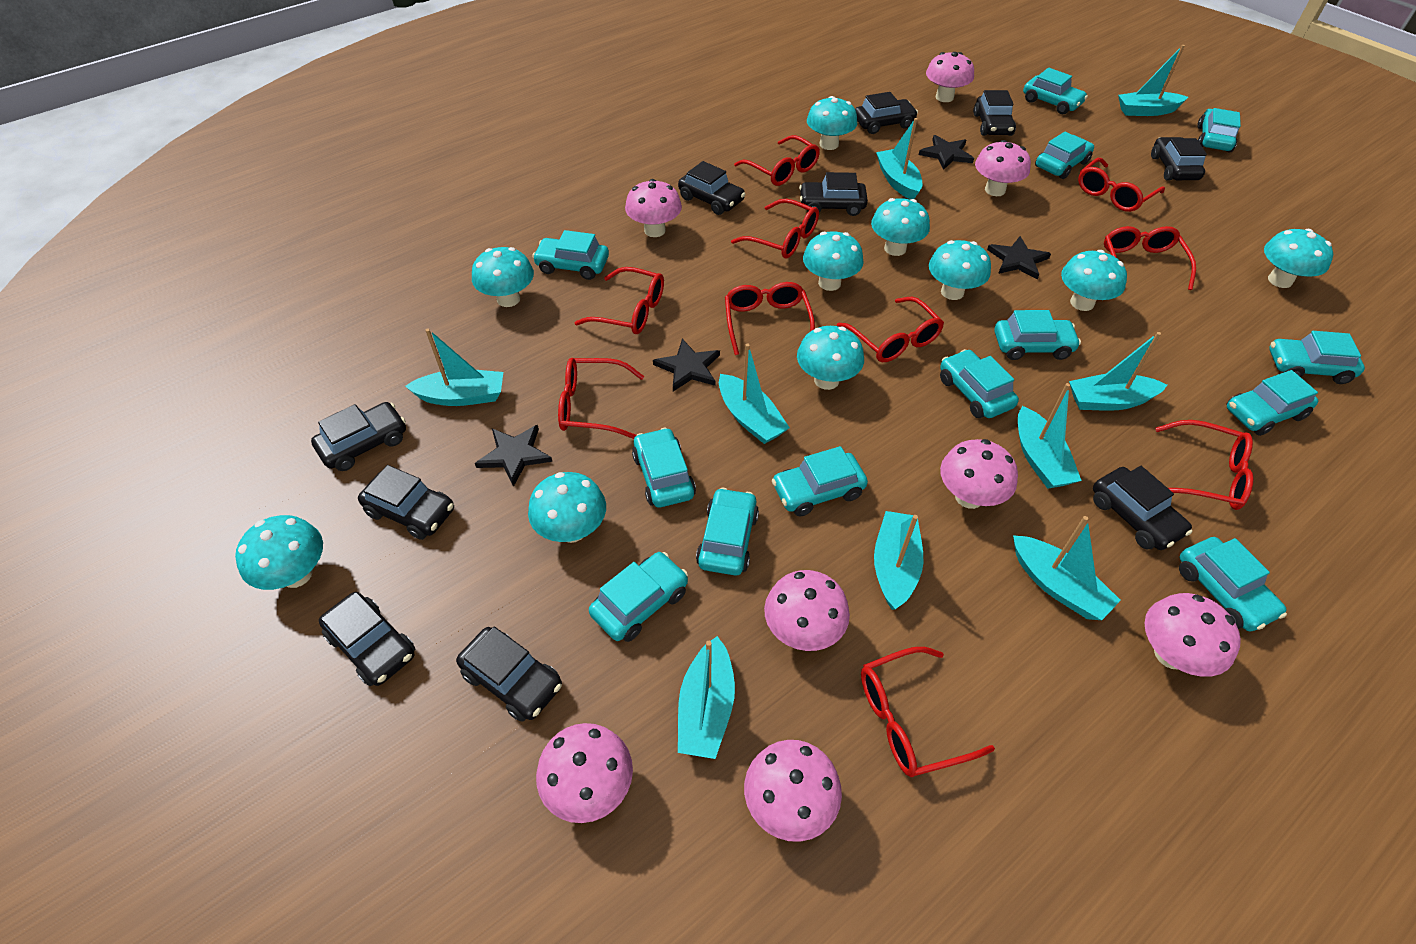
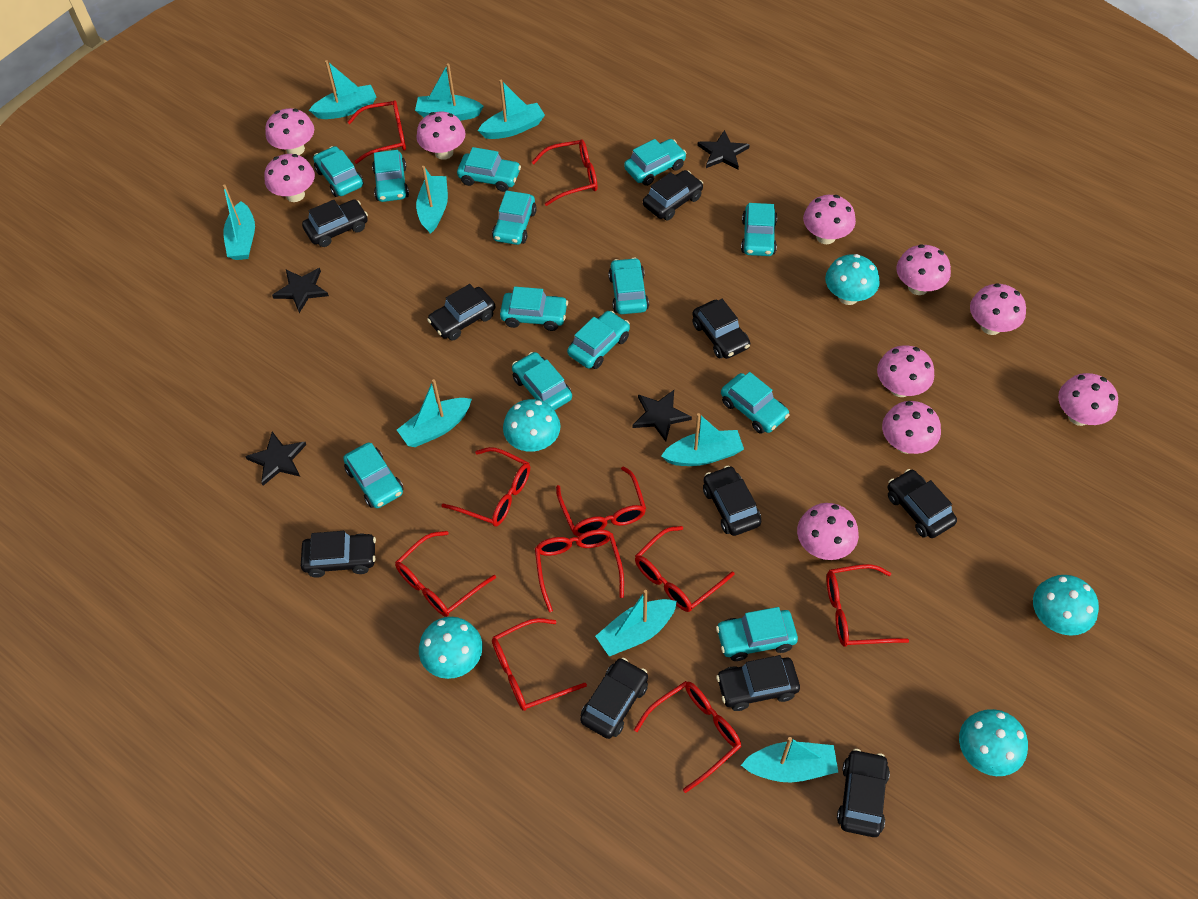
pink mushroom: 8 -> 10
turquoise mushroom: 10 -> 5

